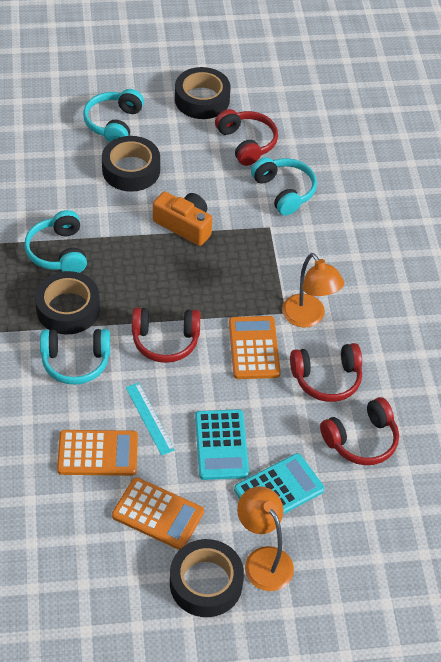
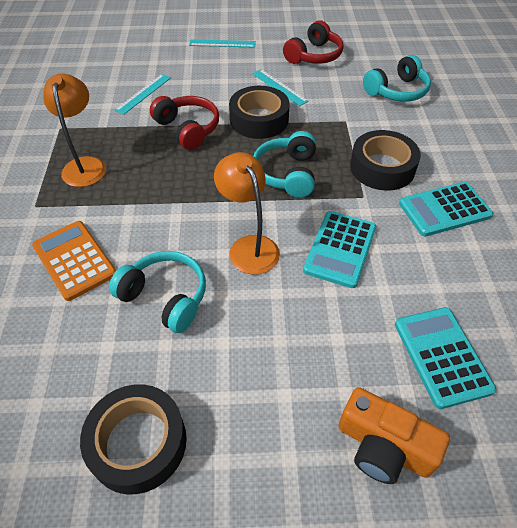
black tape: 4 -> 3
orange calculator: 3 -> 1
red headphones: 4 -> 2
turquoise calculator: 2 -> 3
turquoise headphones: 4 -> 3
turquoise ruler: 1 -> 3

